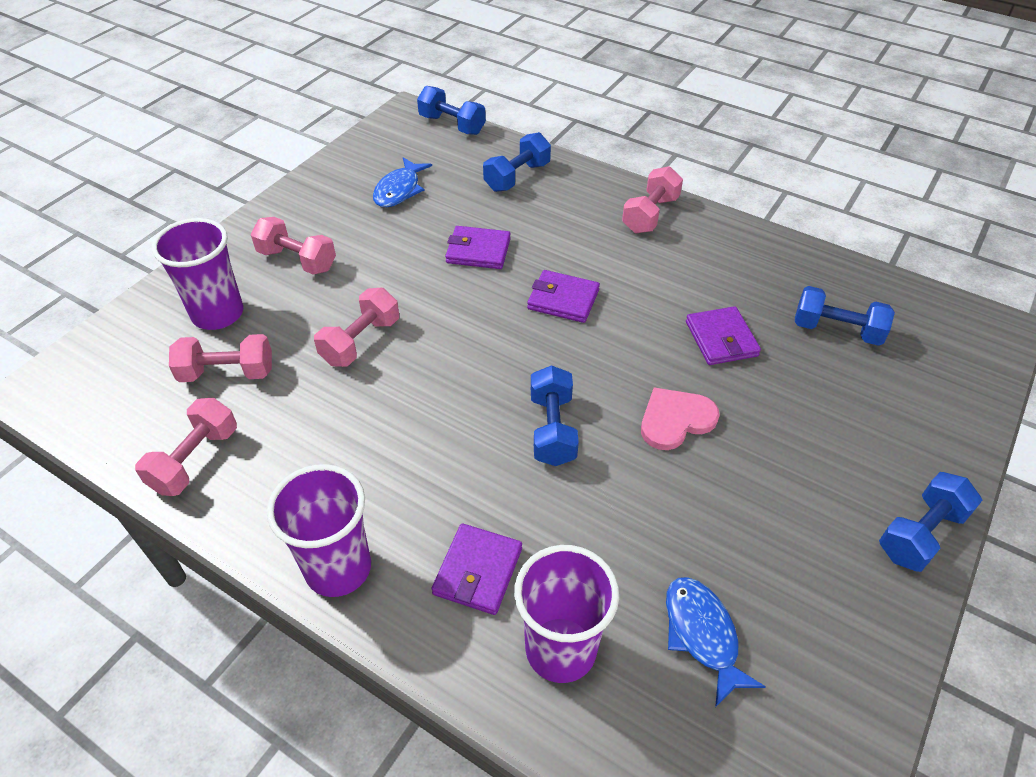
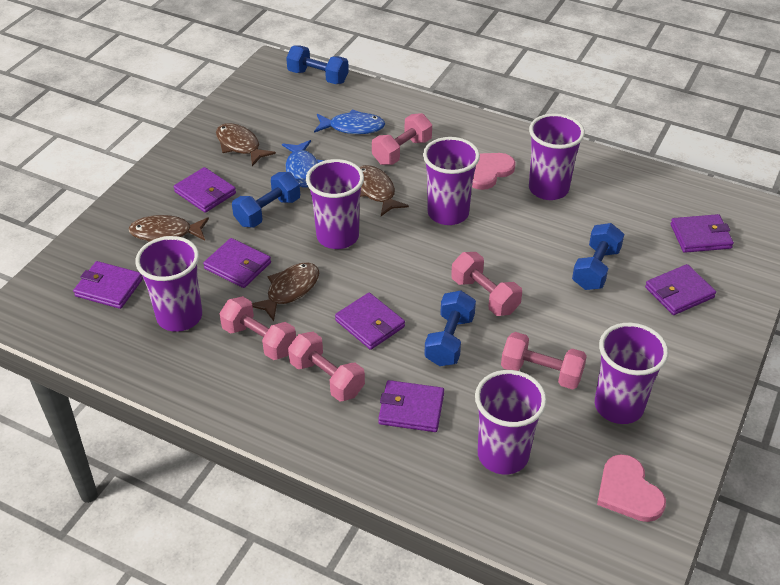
blue dumbbell: 5 -> 4
brown fish: 0 -> 4
pink heart: 1 -> 2
purple cup: 3 -> 6
purple wallet: 4 -> 7

